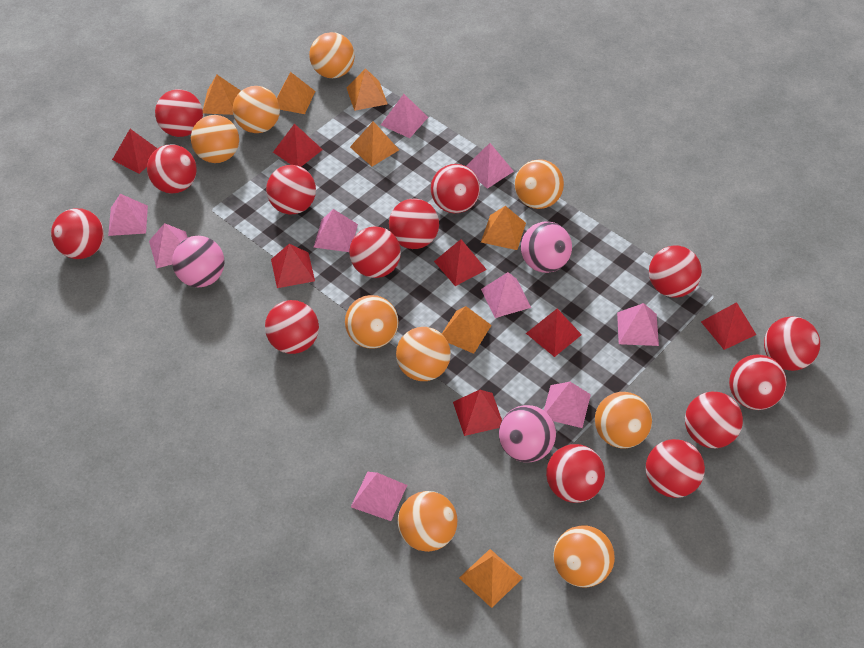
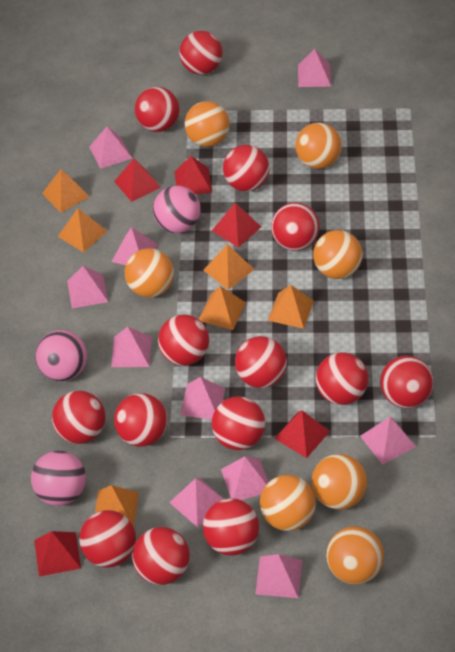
orange ball: 9 -> 7
orange pyramid: 7 -> 6
pink pyramid: 9 -> 10
red pyramid: 7 -> 5

